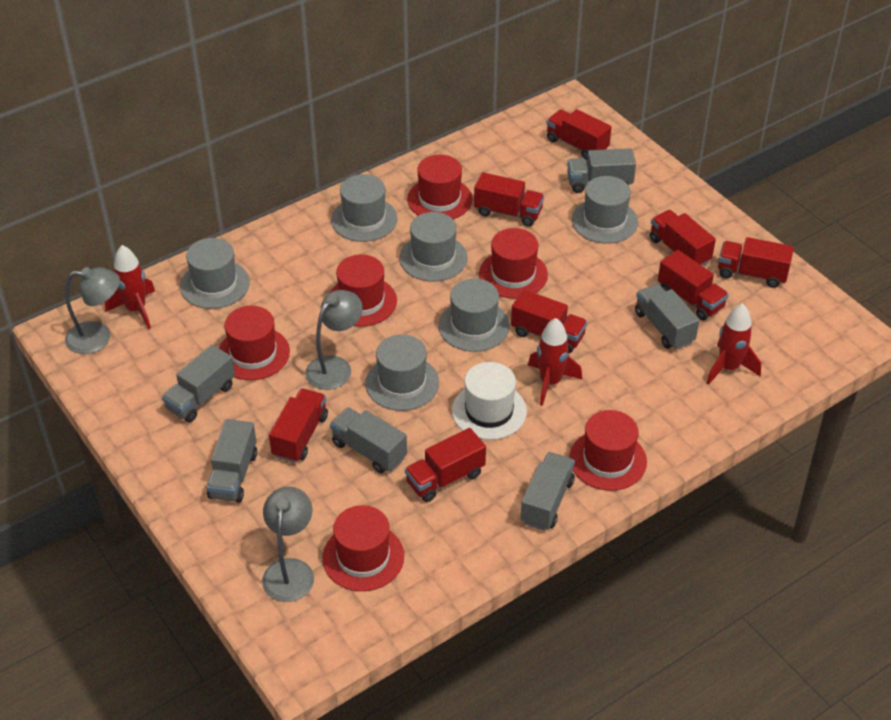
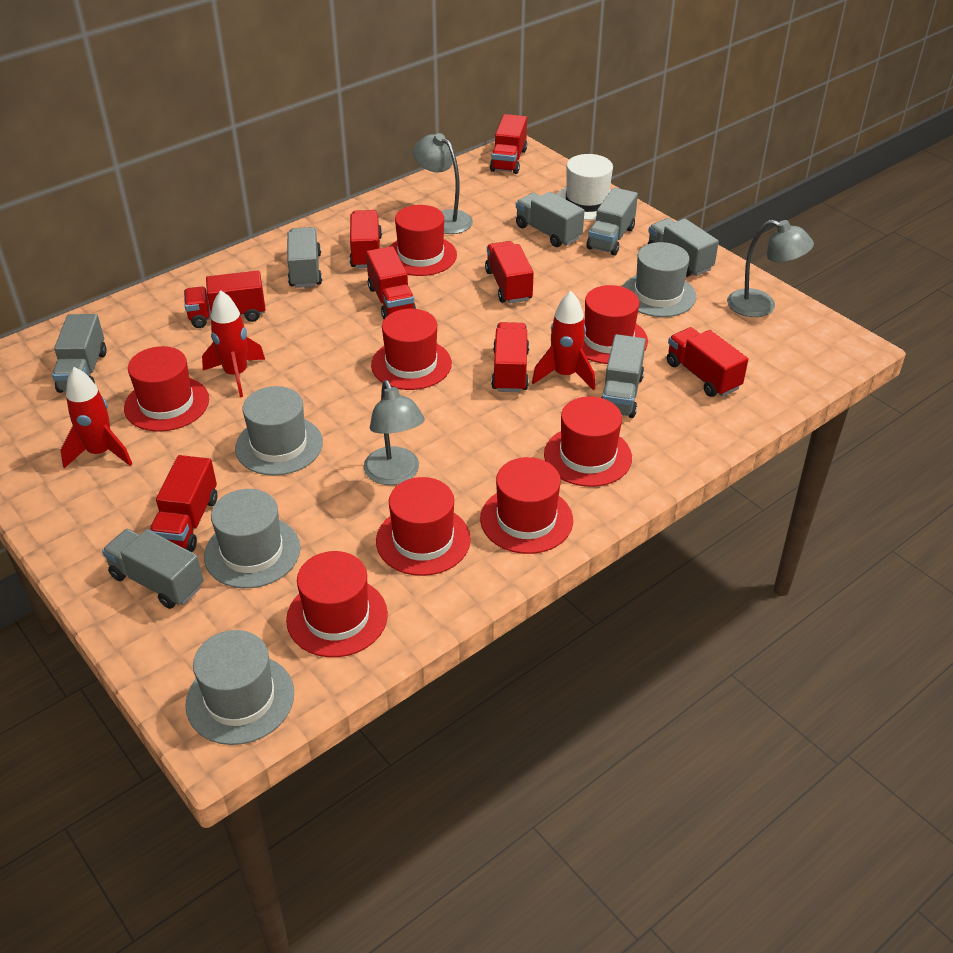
grey hat: 6 -> 4
grey truck: 6 -> 7
red hat: 6 -> 8

